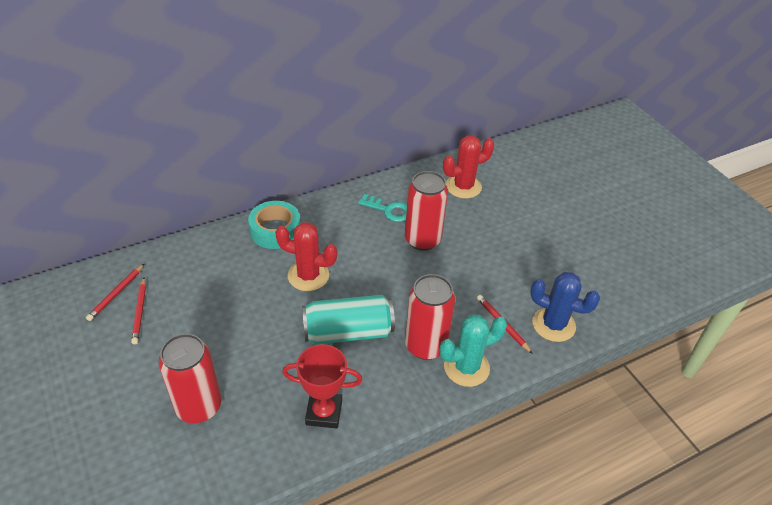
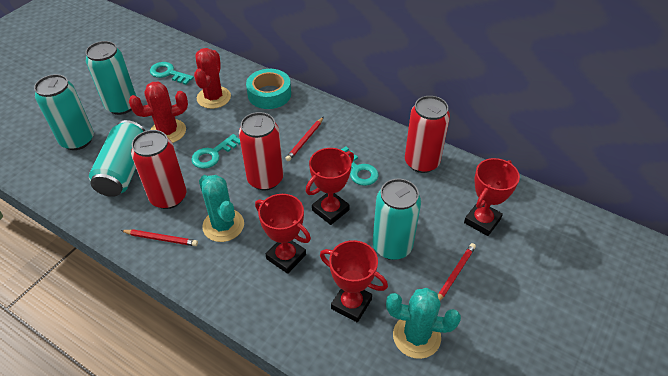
blue cactus: 1 -> 0
red trophy: 1 -> 4
turquoise cactus: 1 -> 2
turquoise can: 1 -> 4
turquoise key: 1 -> 3

